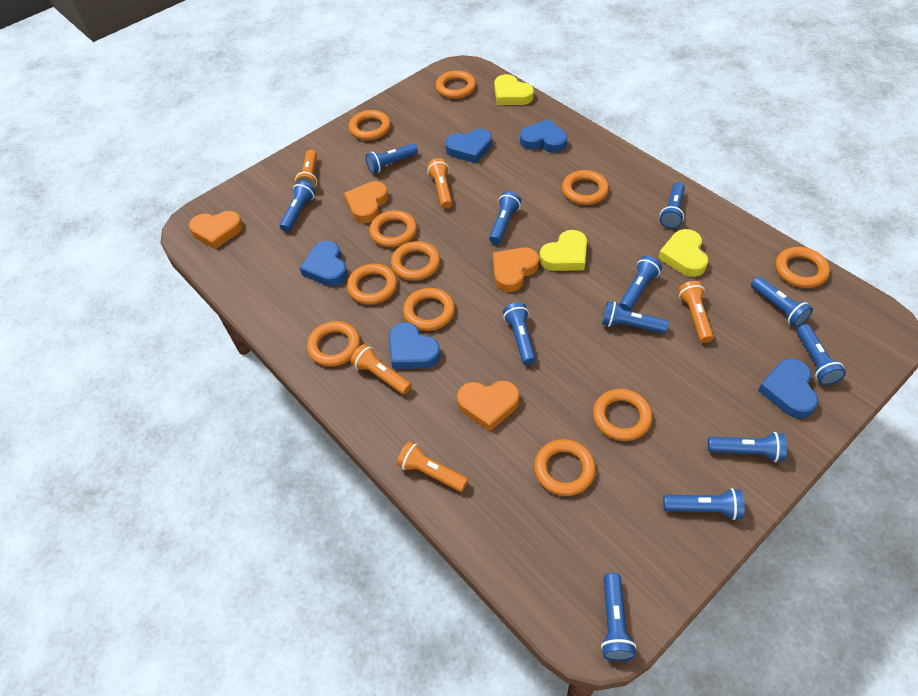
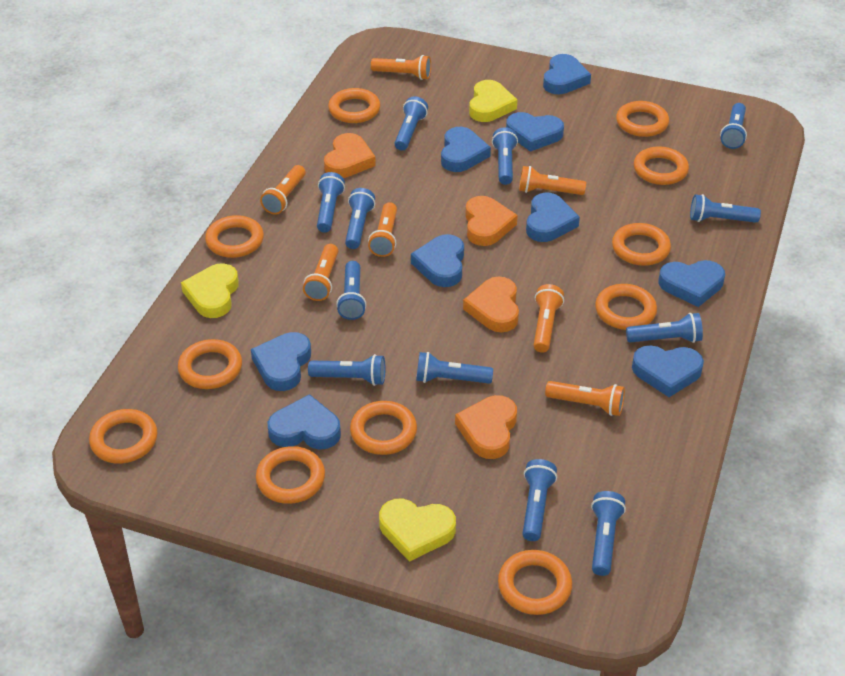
blue heart: 5 -> 9
orange flashlight: 5 -> 7

